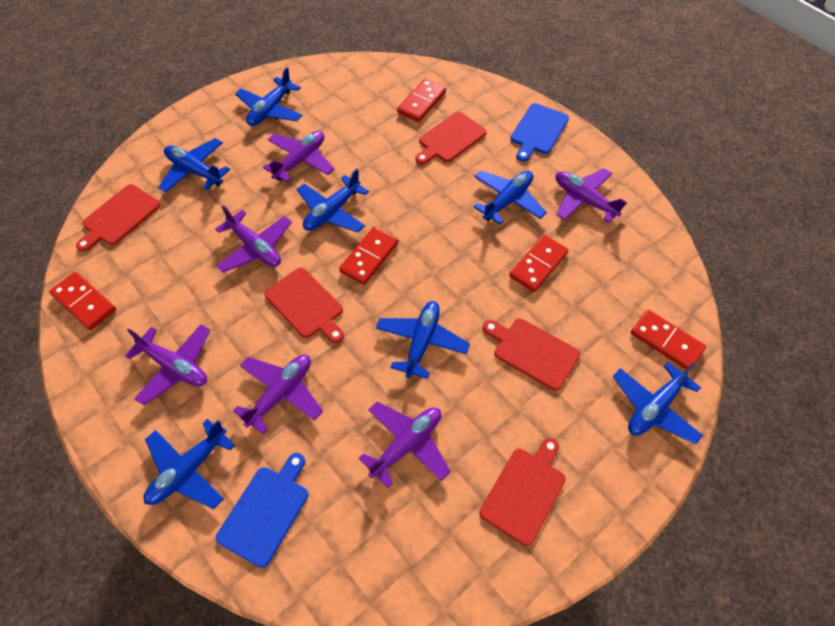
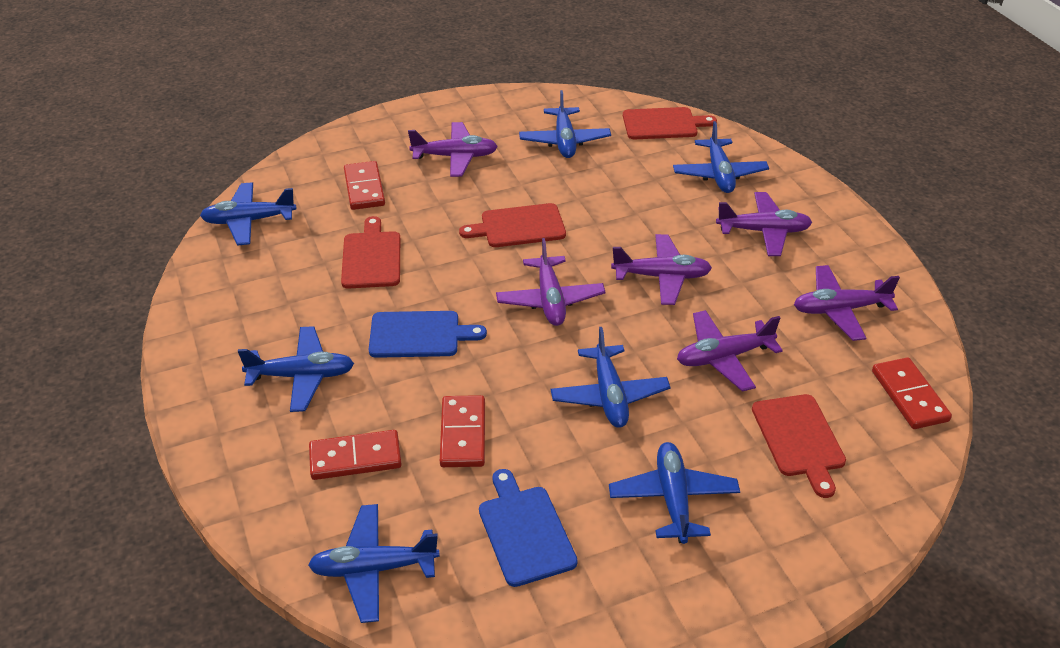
red cutting board: 5 -> 4
red domino: 5 -> 4

